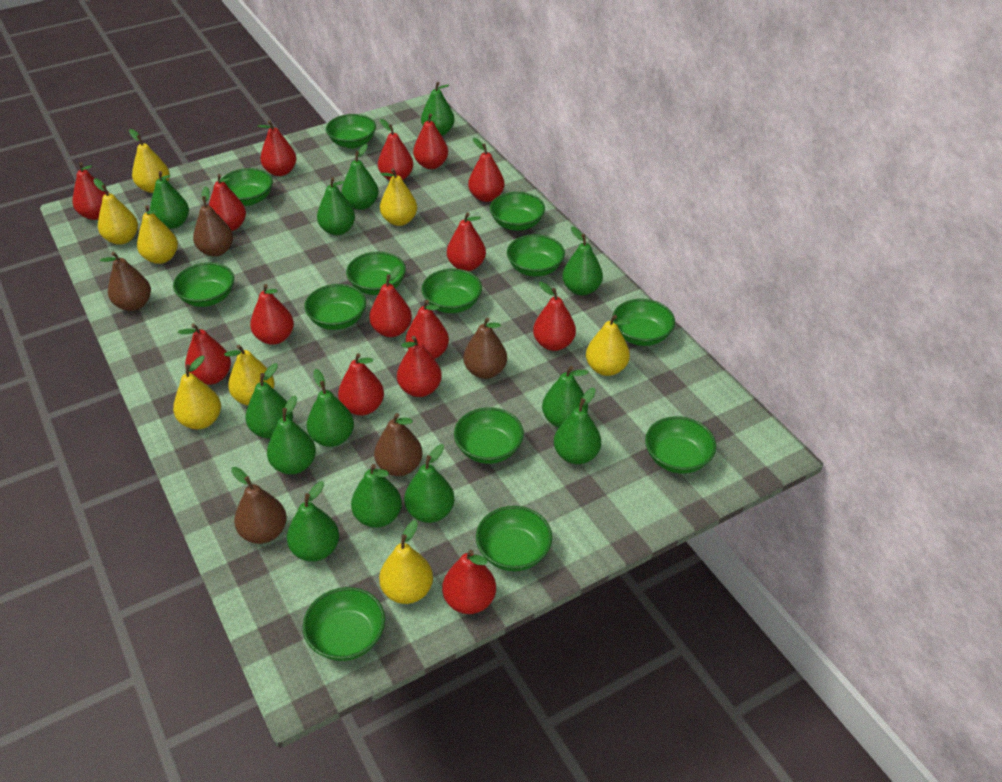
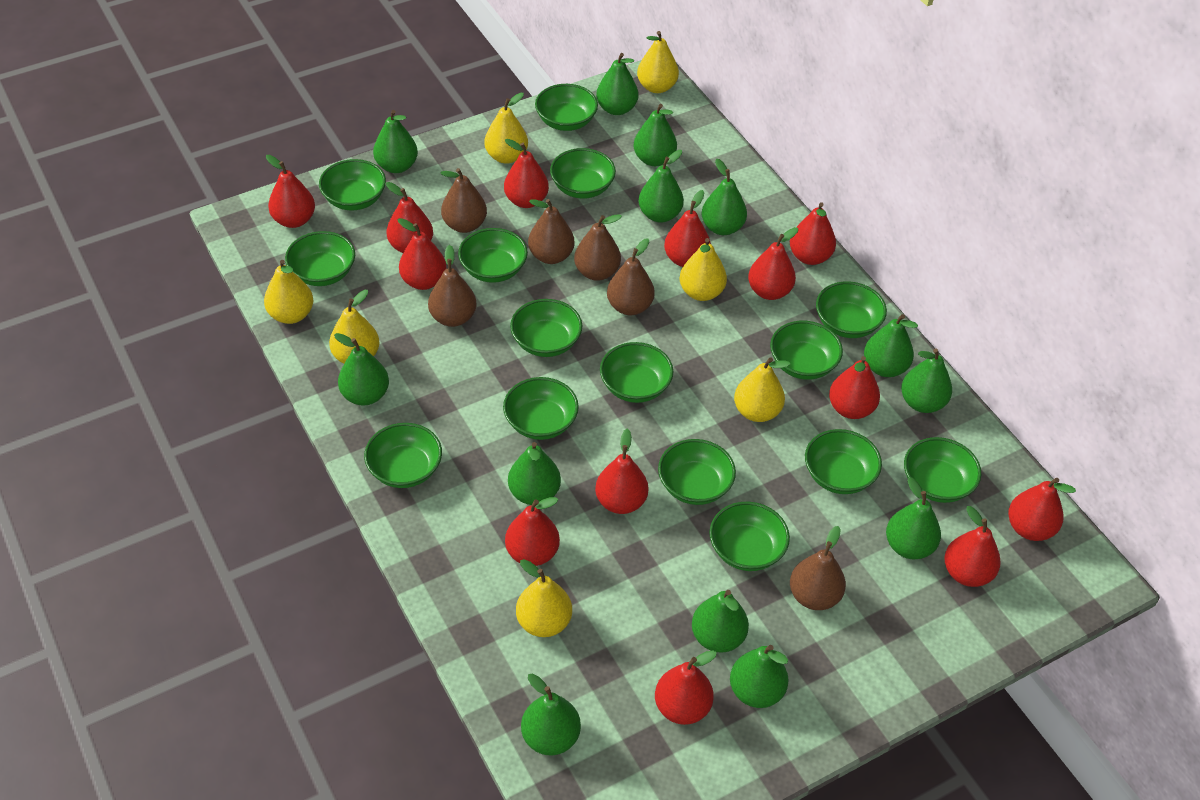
brown pear: 5 -> 6
green bowl: 13 -> 15
red pear: 15 -> 13
yellow pear: 8 -> 7

